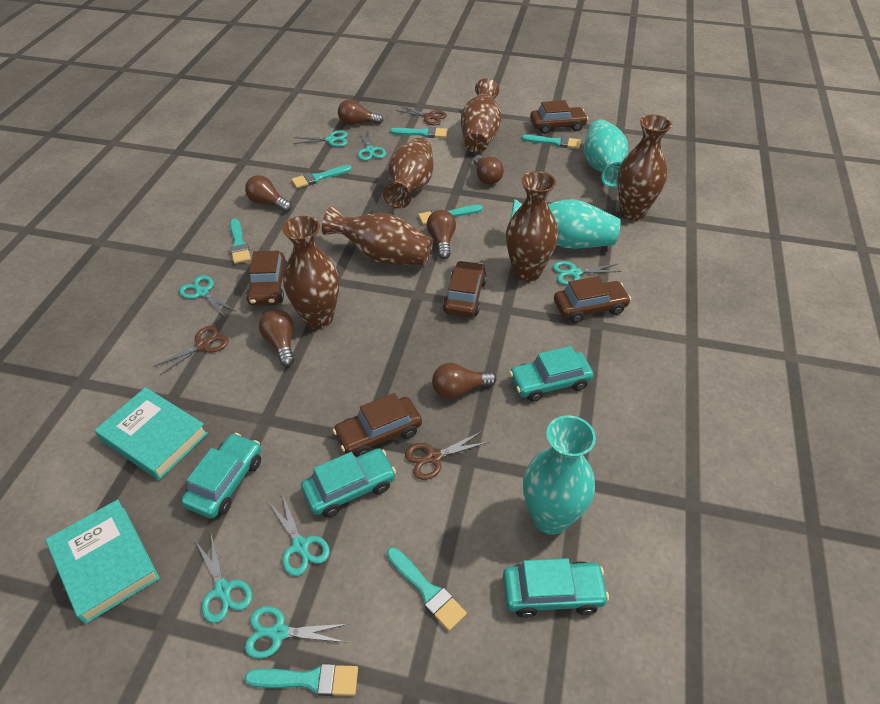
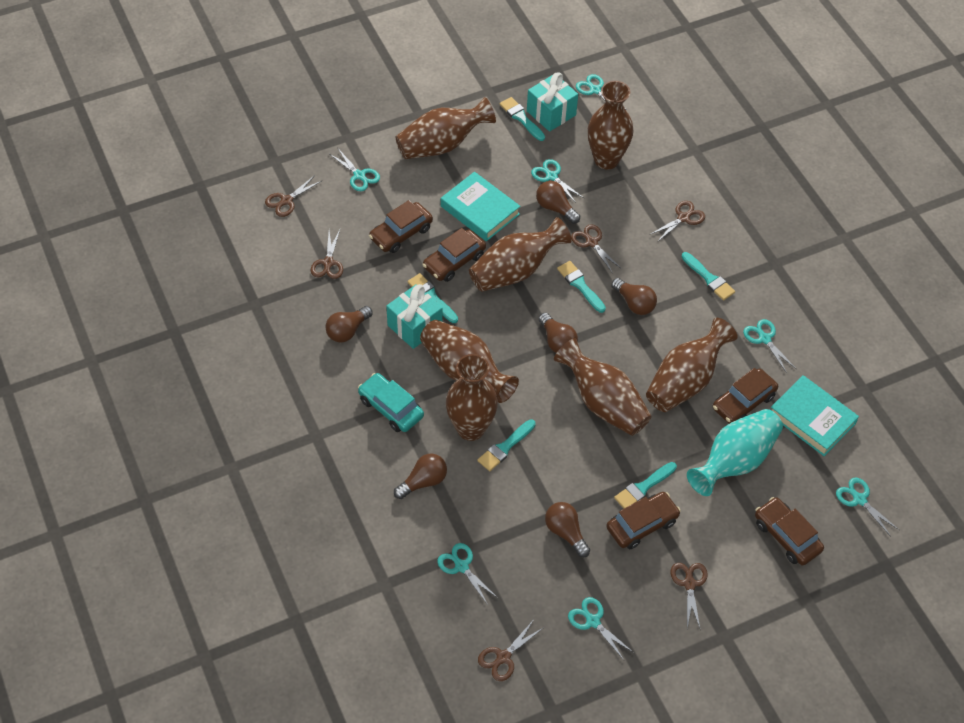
brown scissors: 3 -> 6
brown vase: 6 -> 7
turquoise brush: 7 -> 6
turquoise car: 4 -> 1
turquoise gift: 0 -> 2
turquoise vase: 3 -> 1

